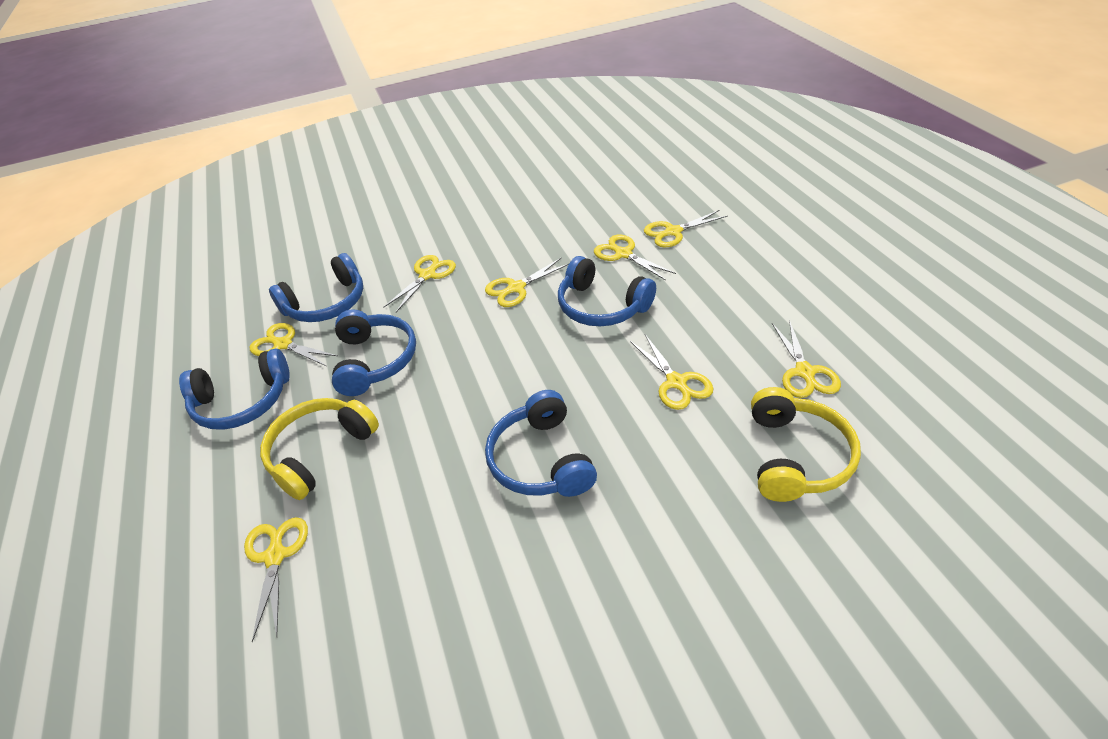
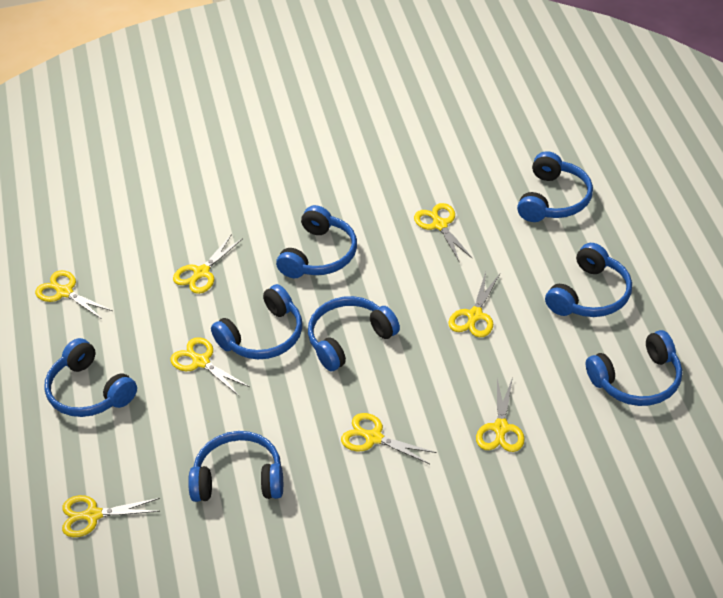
blue headphones: 5 -> 8
yellow headphones: 2 -> 0

